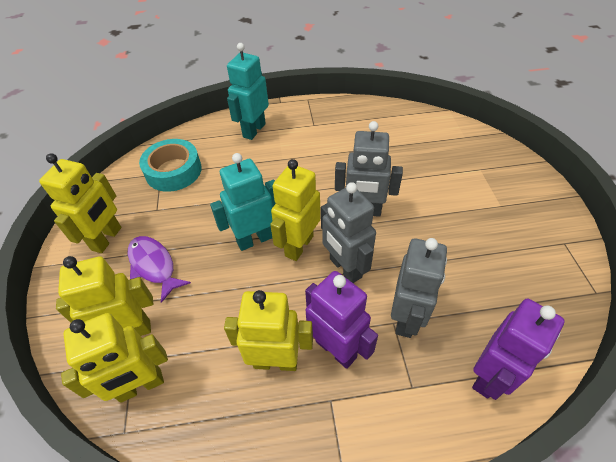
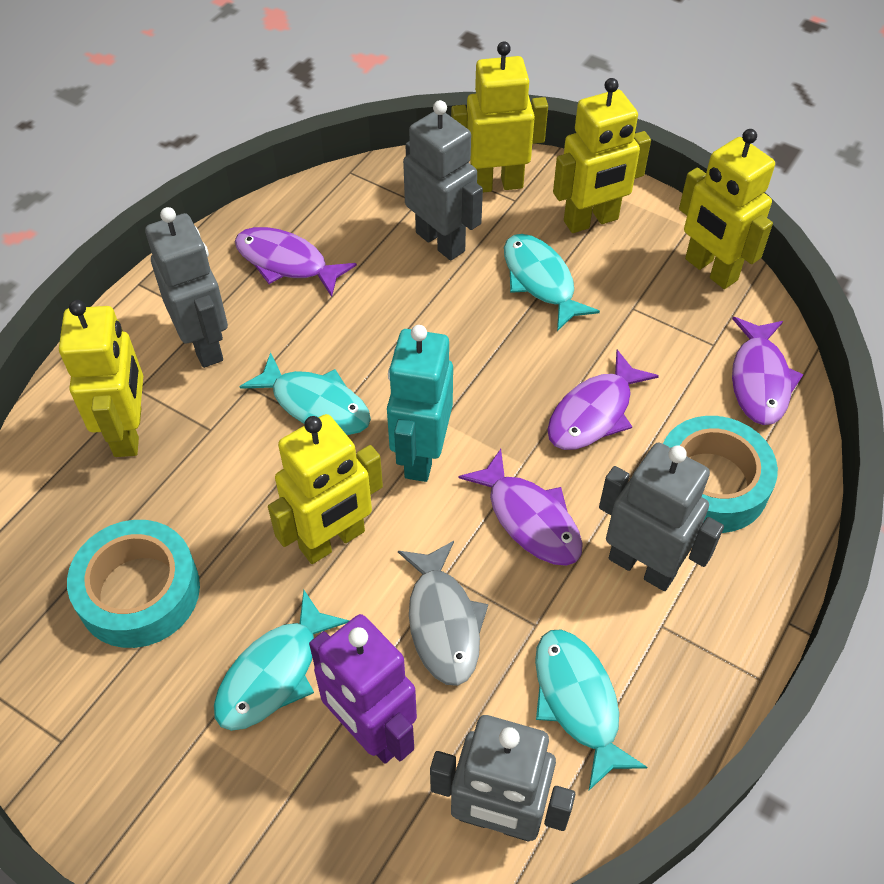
grey fish: 0 -> 1
grey robot: 3 -> 4
purple fish: 1 -> 4
purple robot: 2 -> 1
turquoise fish: 0 -> 4
turquoise robot: 2 -> 1
turquoise tape: 1 -> 2

